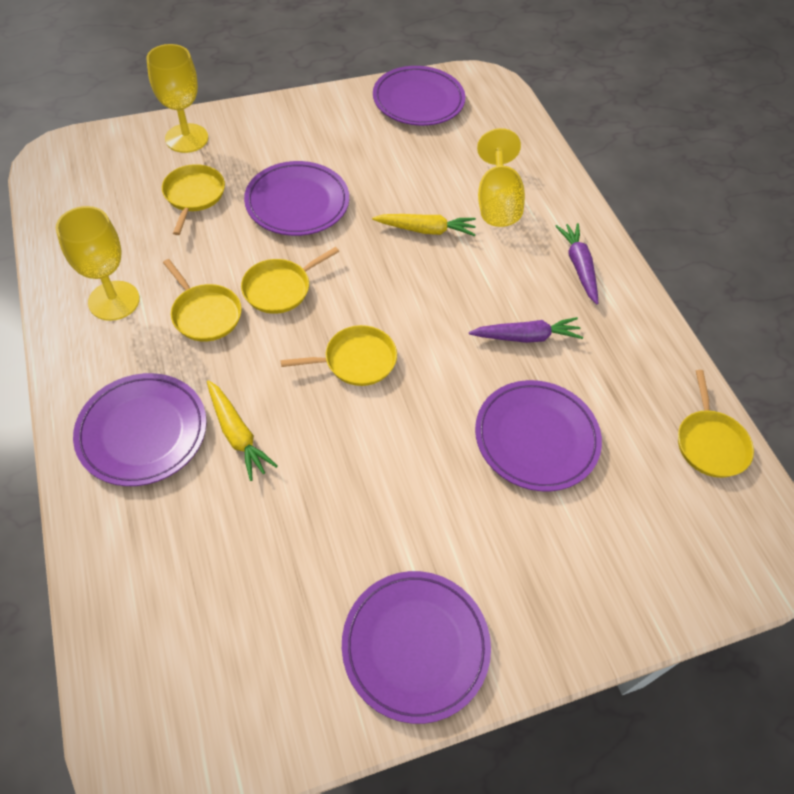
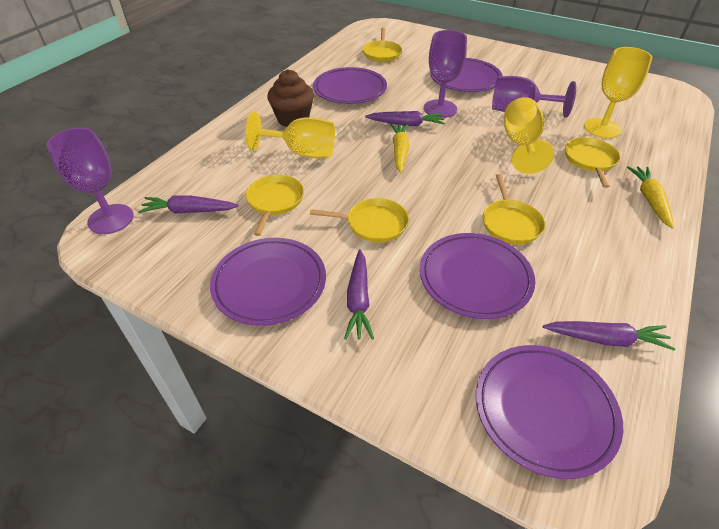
brown cupcake: 0 -> 1
purple carrot: 2 -> 4
purple goblet: 0 -> 3

